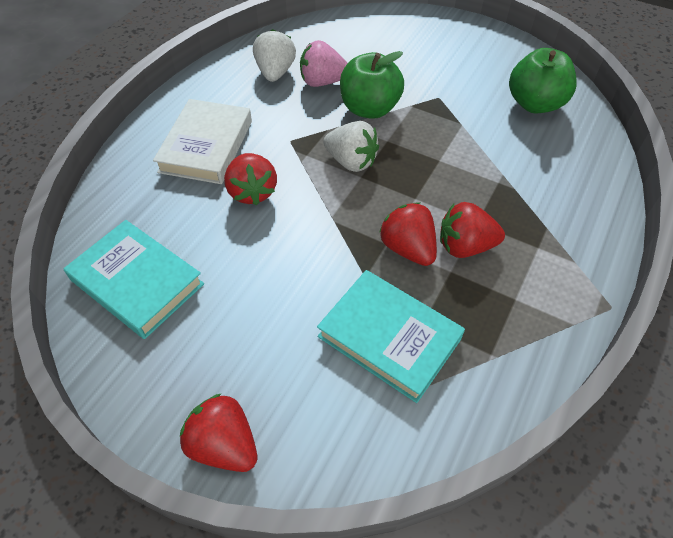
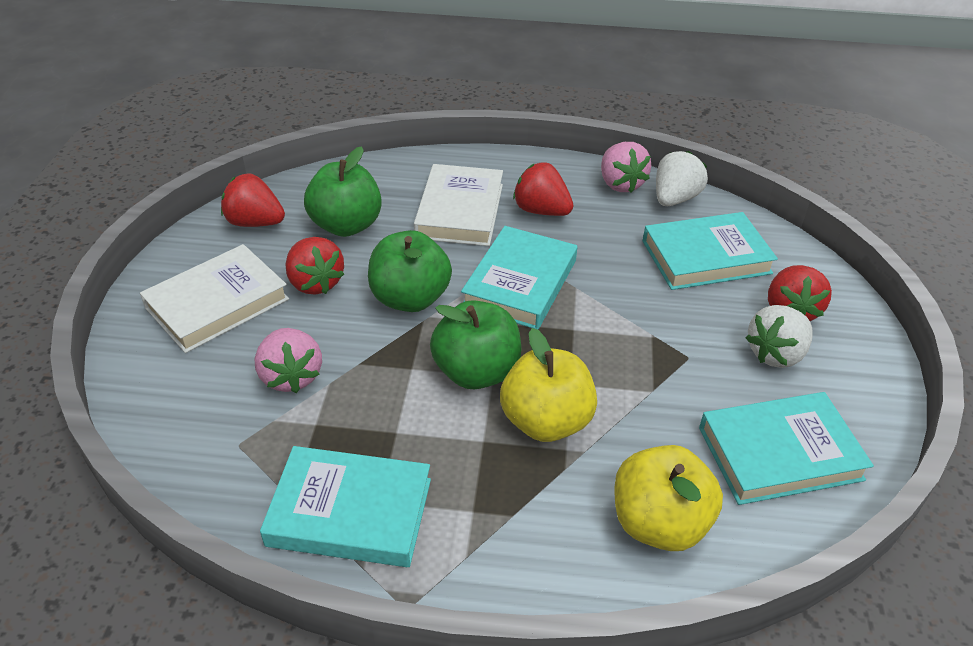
green apple: 2 -> 3
pink strawberry: 1 -> 2
turquoise book: 2 -> 4
white book: 1 -> 2
yellow apple: 0 -> 2

